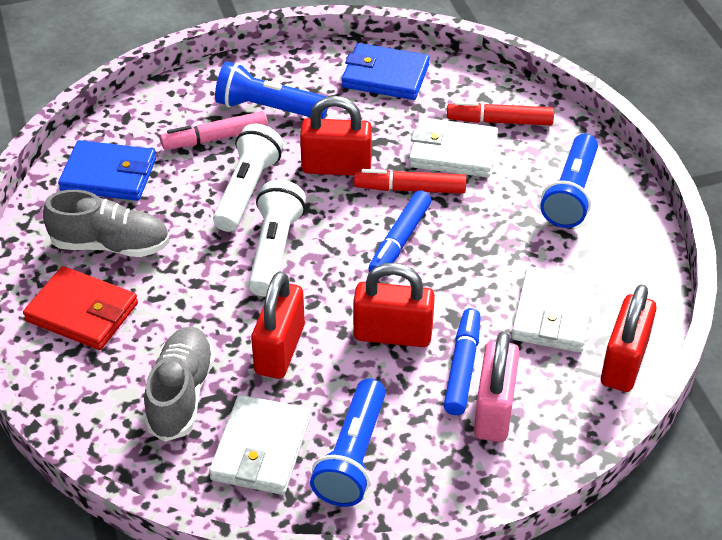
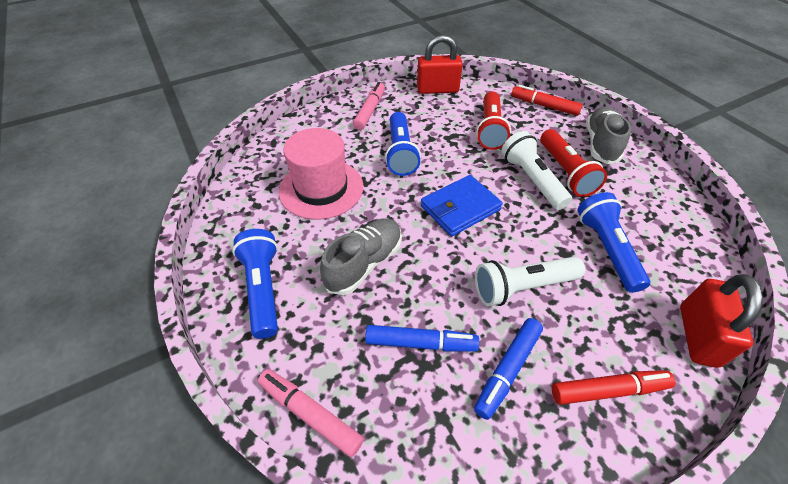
blue wallet: 2 -> 1
pink hat: 0 -> 1
pink marker: 1 -> 2
pink padlock: 1 -> 0
red flashlight: 0 -> 2
red padlock: 4 -> 2
red wallet: 1 -> 0
white wallet: 3 -> 0

